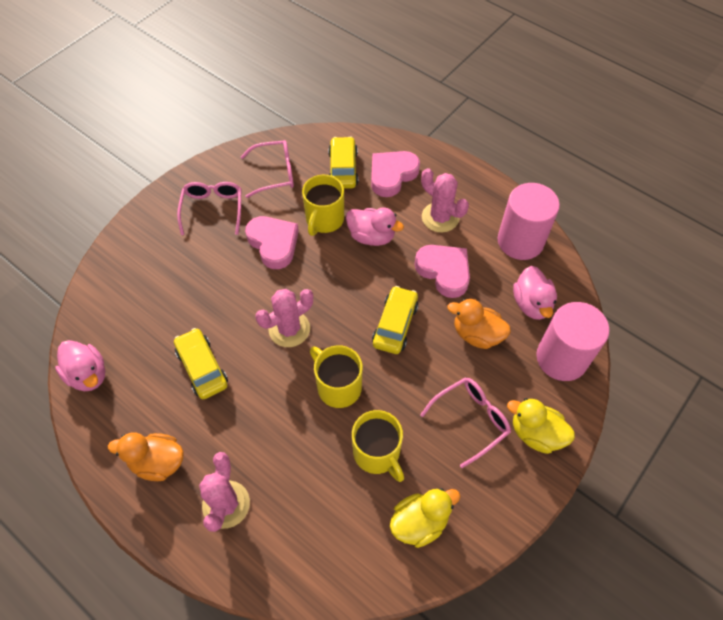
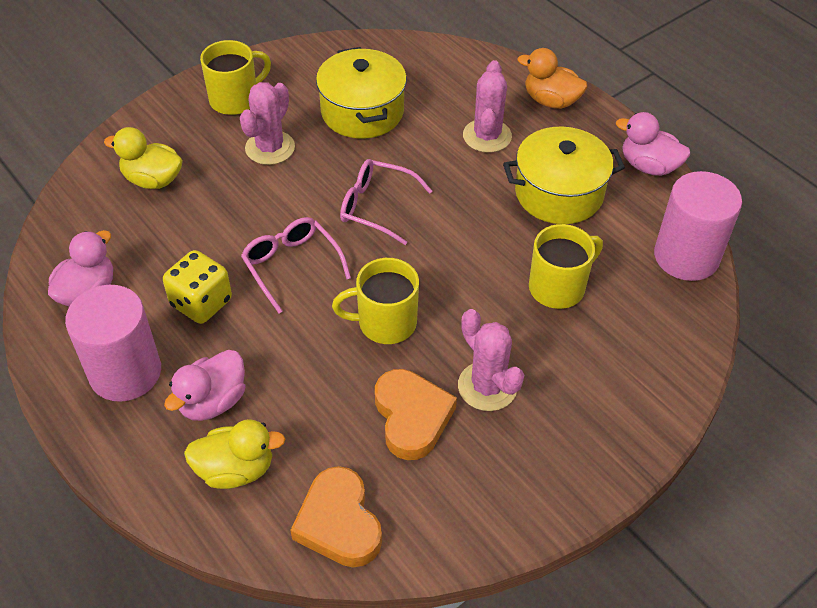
orange duck: 2 -> 1
orange heart: 0 -> 2
pink glasses: 3 -> 2
pink heart: 3 -> 0
yellow car: 3 -> 0
yellow dice: 0 -> 1
yellow pot: 0 -> 2

